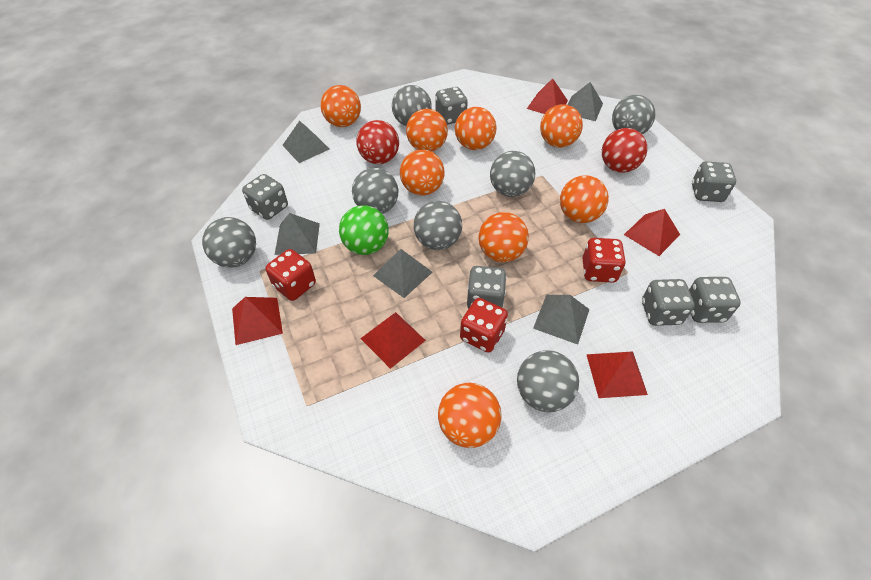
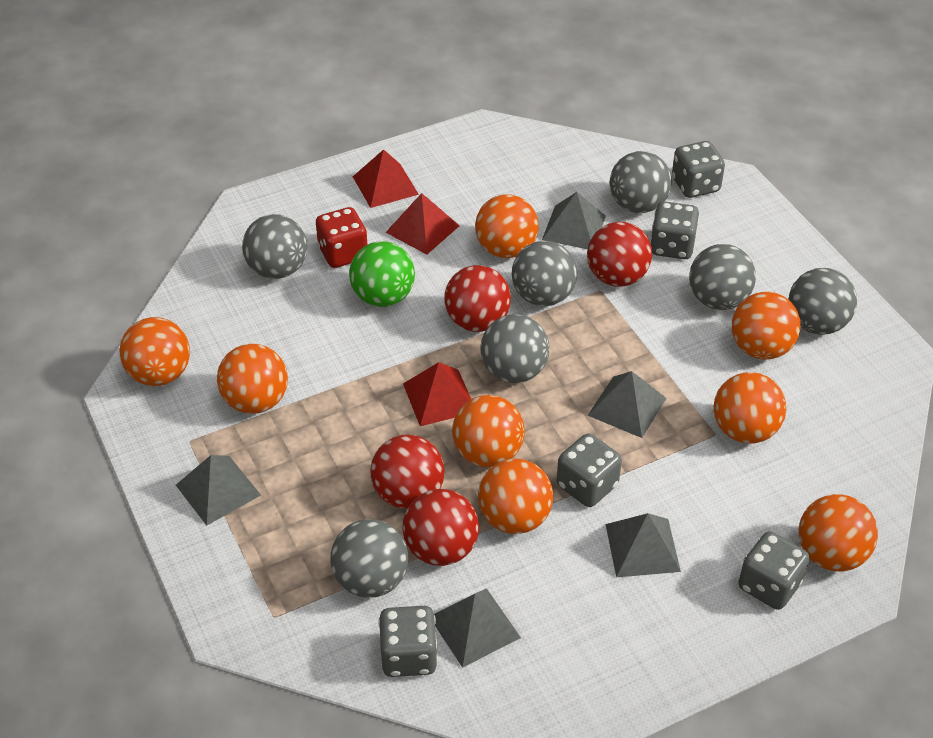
grey dice: 6 -> 5
red ball: 2 -> 4
red dice: 3 -> 1
red pyramid: 5 -> 3

